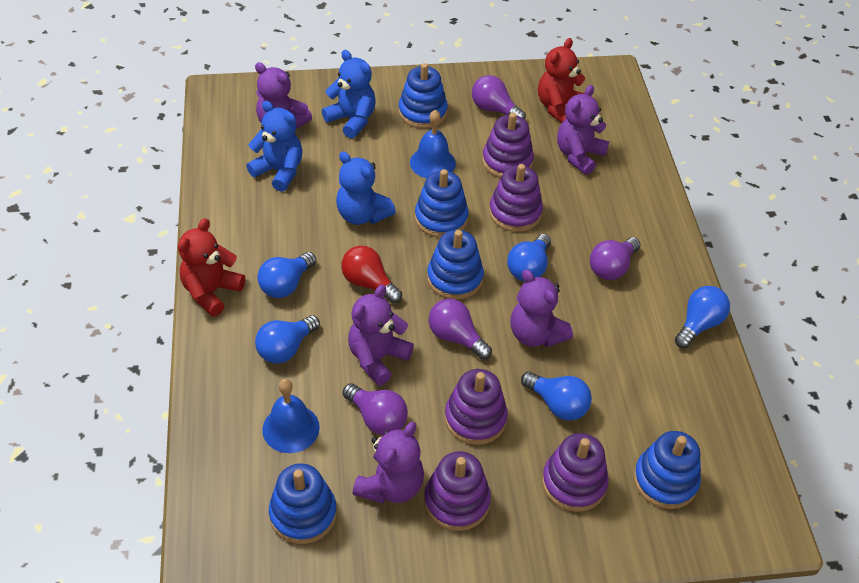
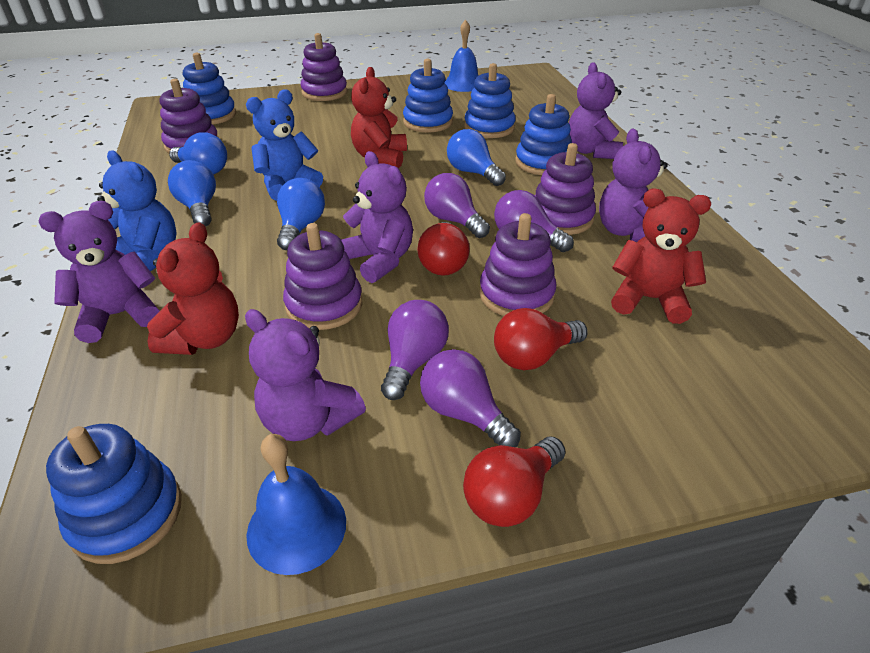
blue light bulb: 5 -> 4
blue teddy bear: 3 -> 2
red light bulb: 1 -> 3
red teddy bear: 2 -> 3

